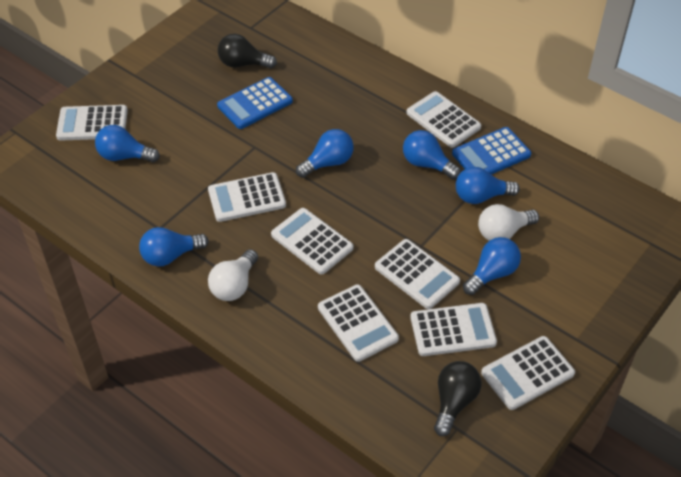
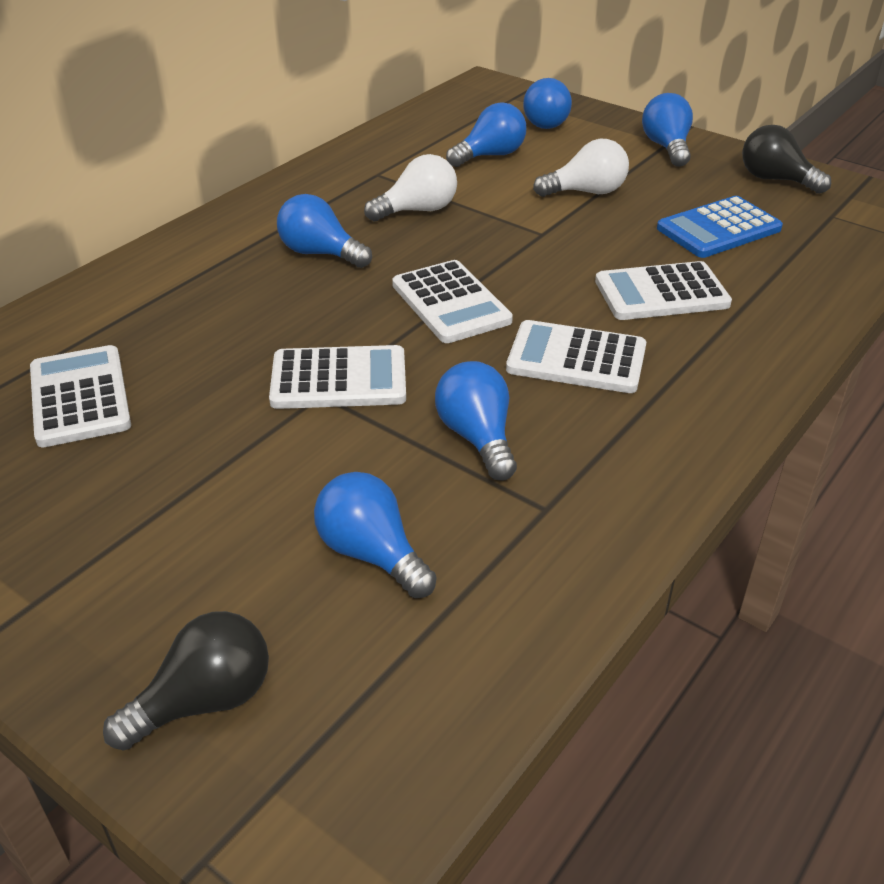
blue calculator: 2 -> 1
white calculator: 8 -> 5

